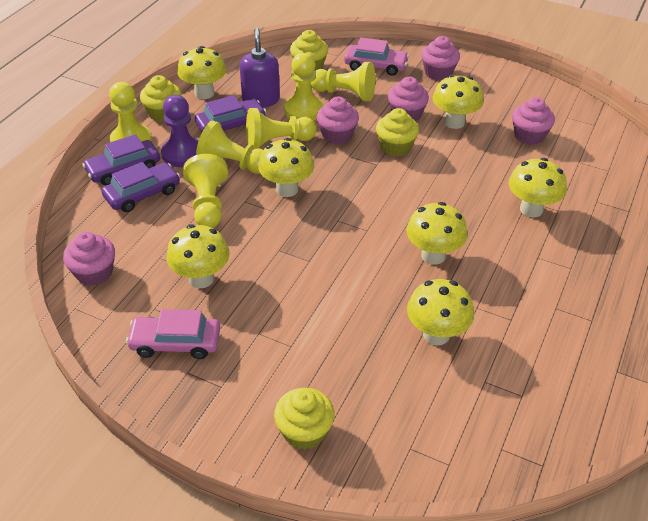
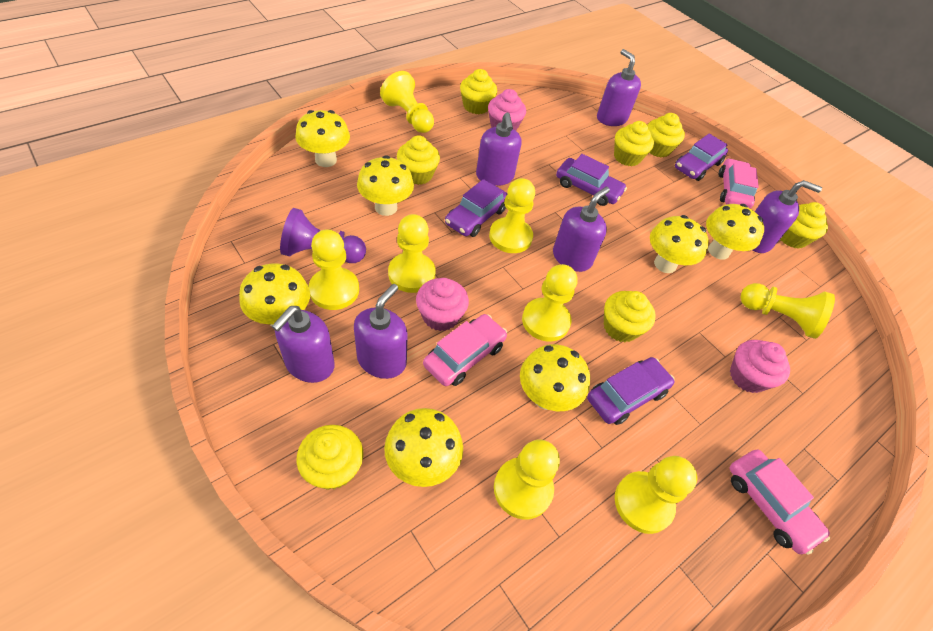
pink car: 2 -> 3
pink cupcake: 5 -> 3
purple car: 3 -> 4
purple soap dispenser: 1 -> 6
yellow cupcake: 4 -> 7
yellow pawn: 6 -> 8

